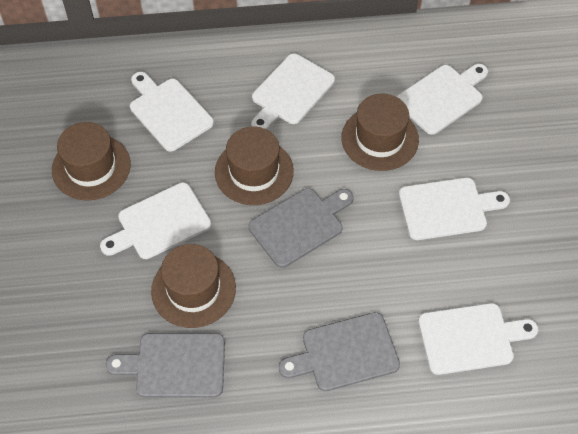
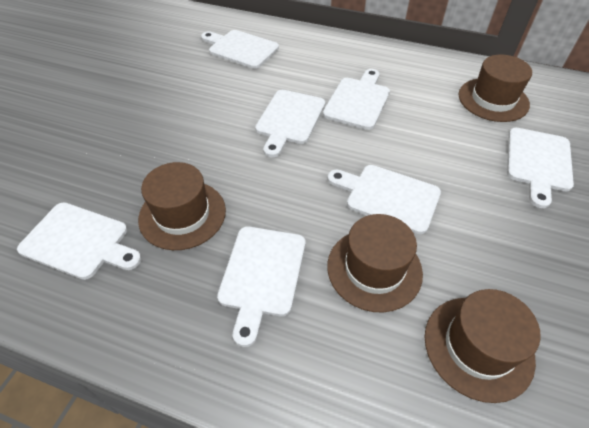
grey cutting board: 3 -> 0
white cutting board: 6 -> 7

